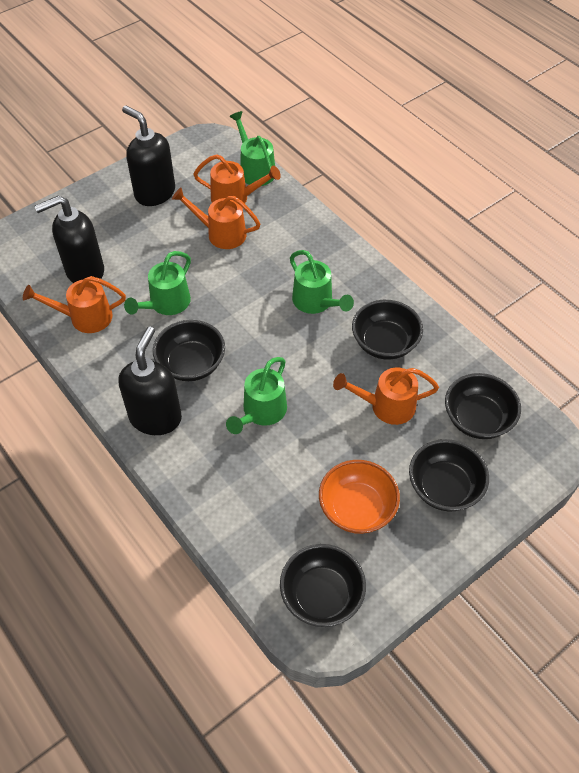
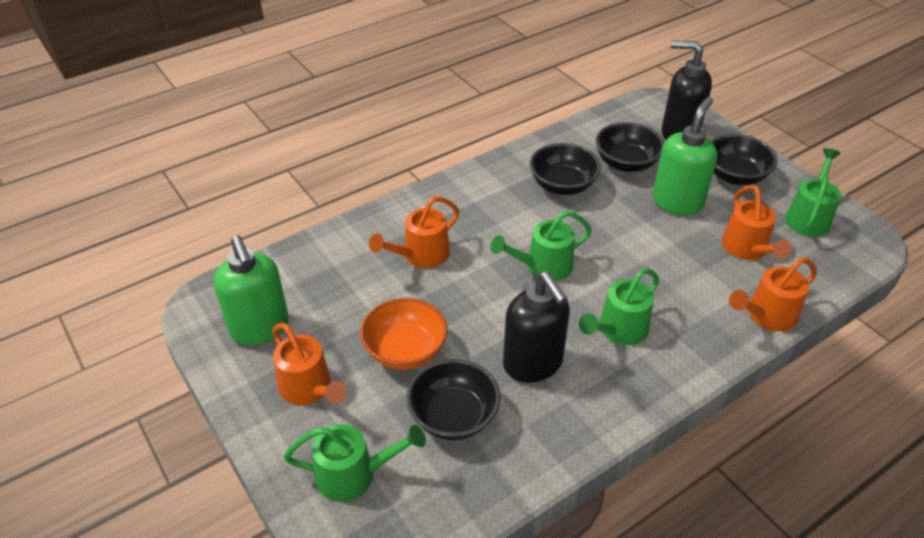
black bowl: 5 -> 4
black soap dispenser: 3 -> 2
green soap dispenser: 0 -> 2

